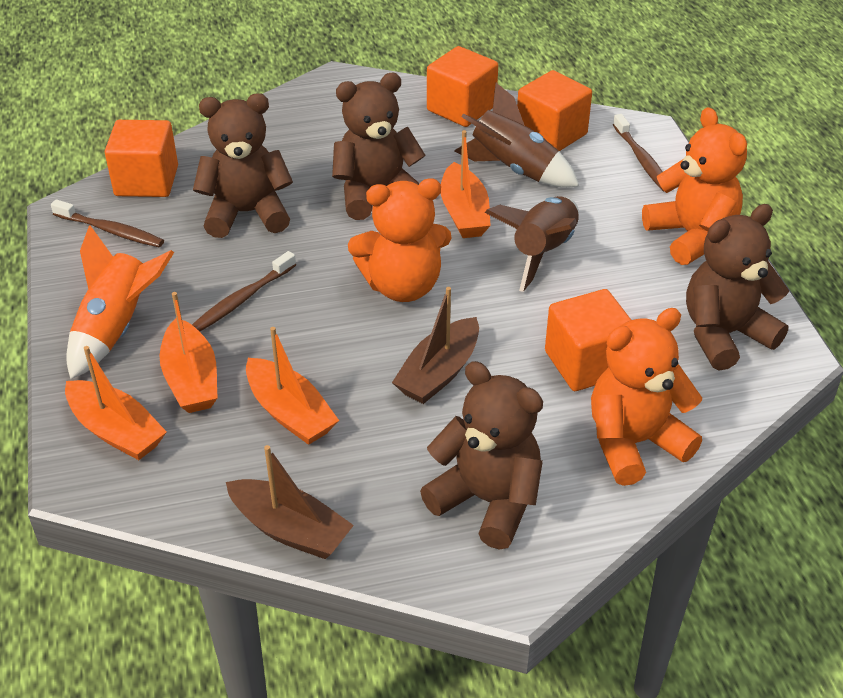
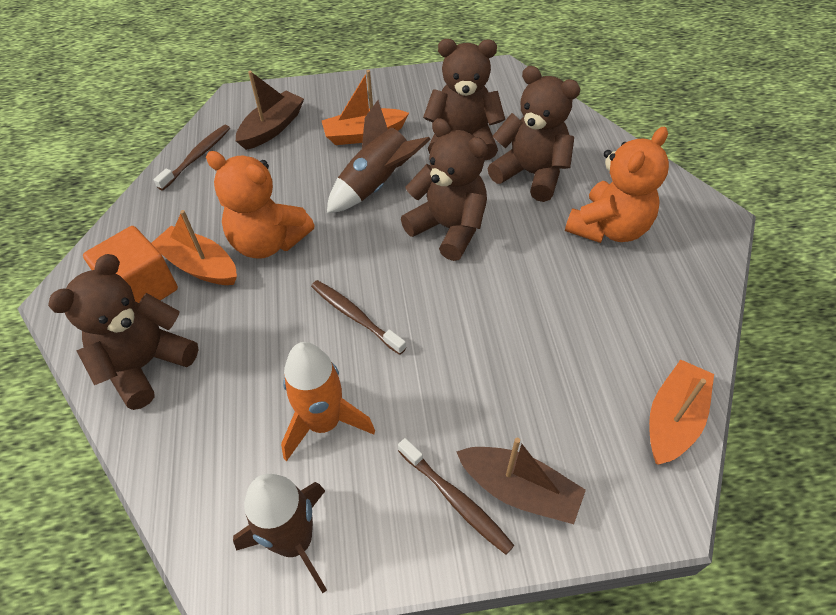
orange boat: 4 -> 3
orange cube: 4 -> 1
orange teddy bear: 3 -> 2

